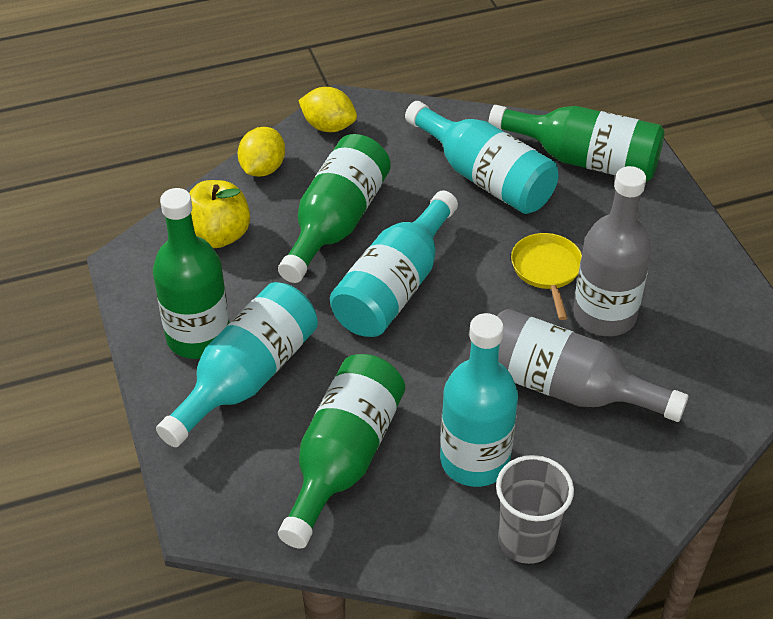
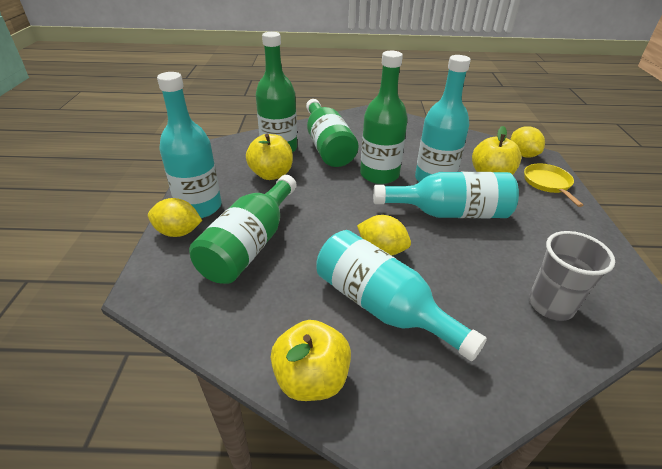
grey bottle: 2 -> 0
yellow apple: 1 -> 3
yellow lemon: 2 -> 3

